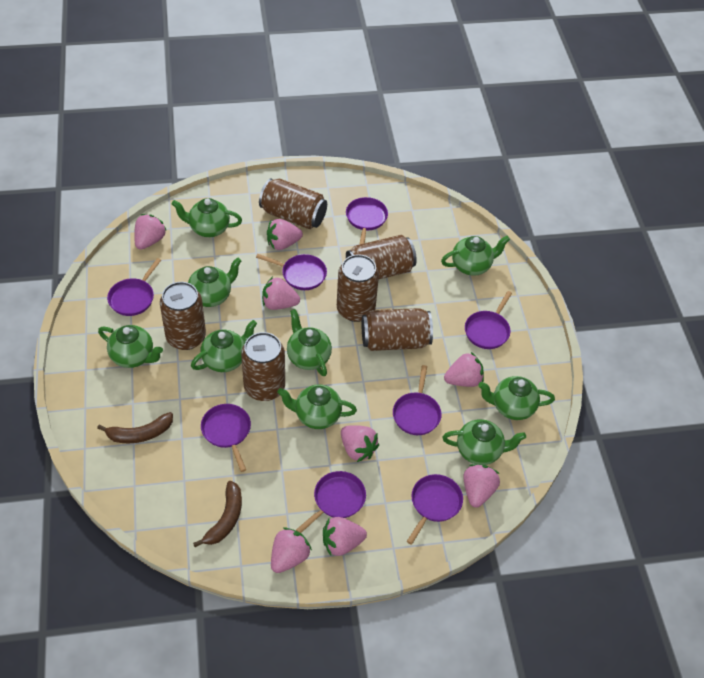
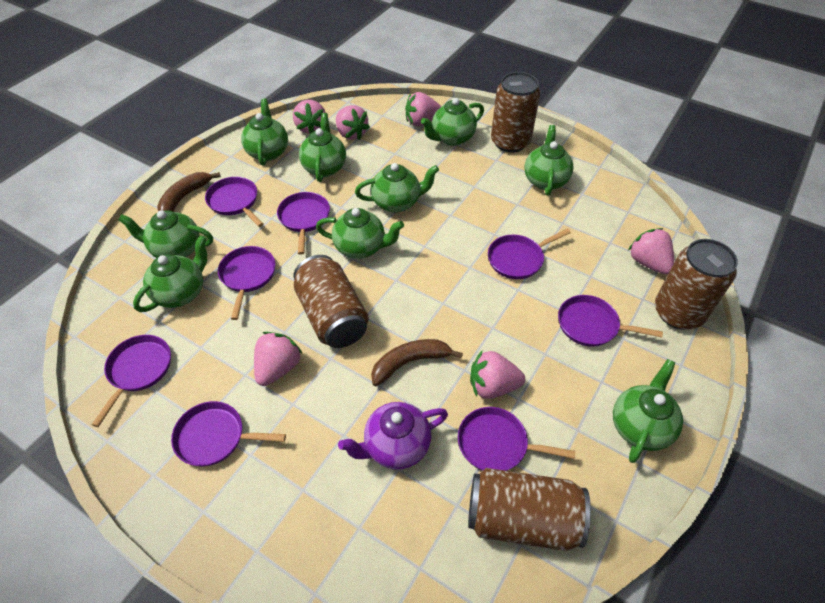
brown can: 6 -> 4
pink strawberry: 8 -> 6
purple teapot: 0 -> 1

